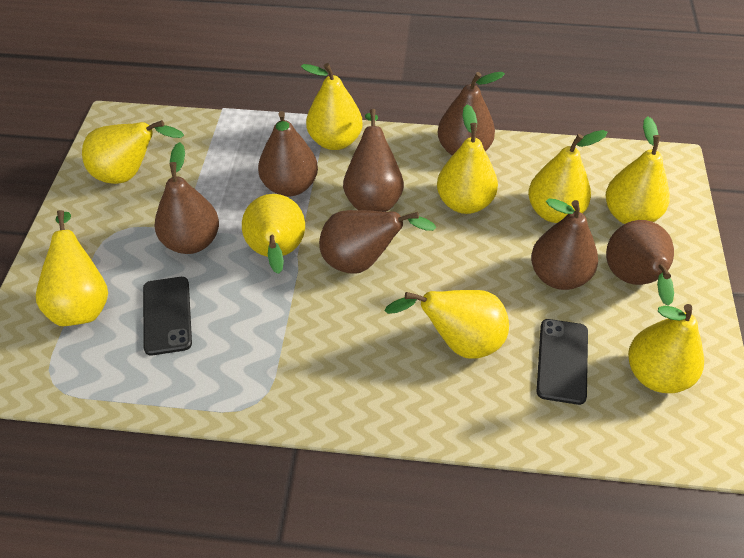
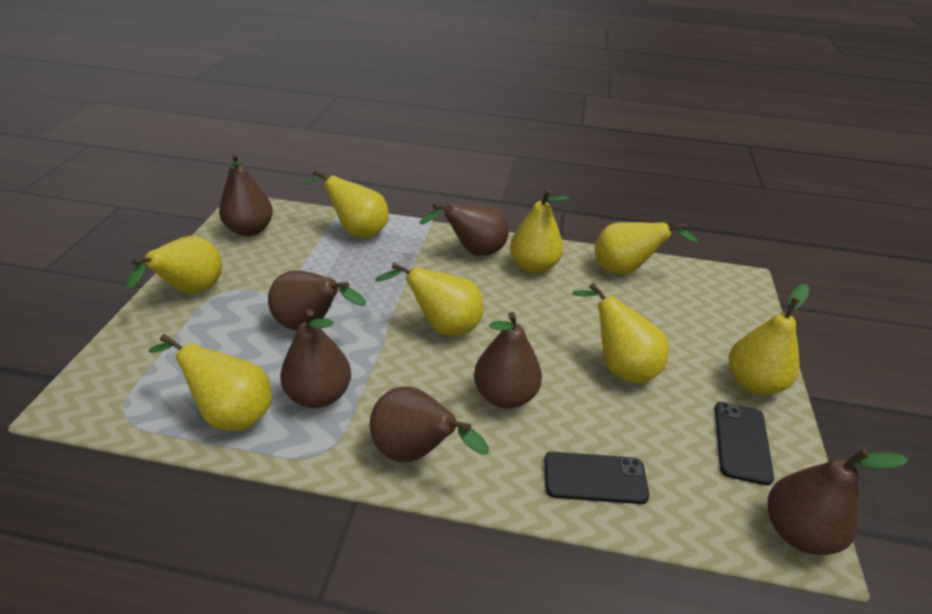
yellow pear: 9 -> 8

